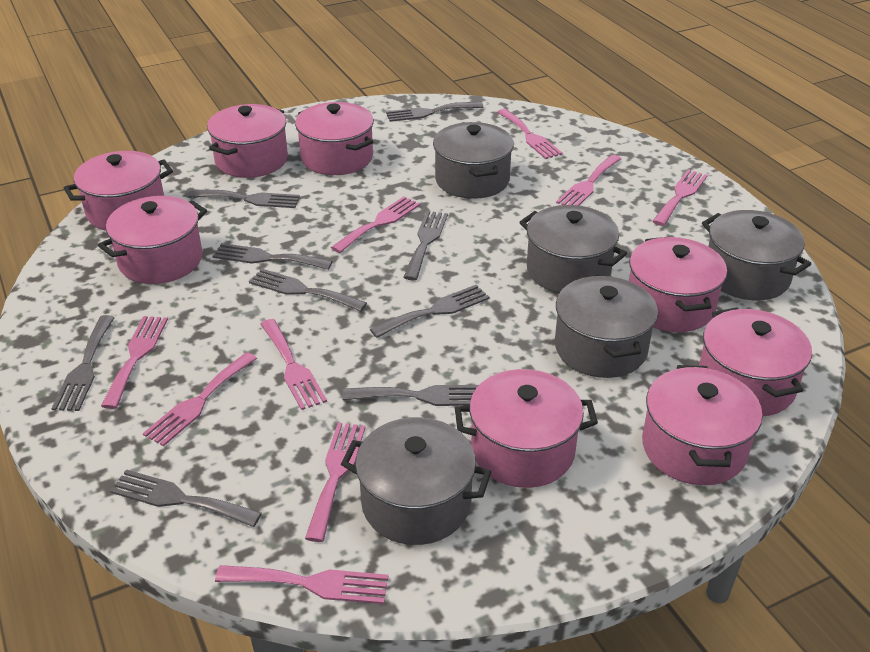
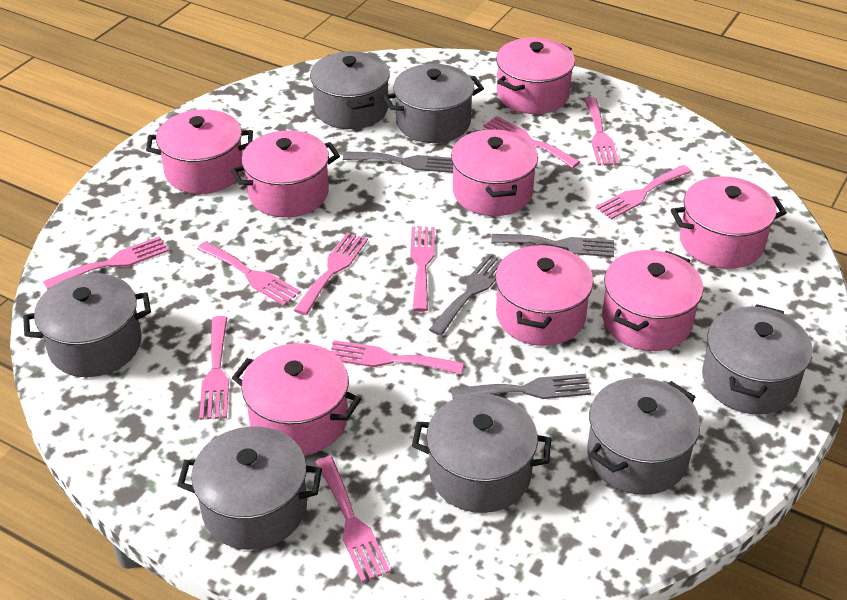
grey fork: 9 -> 4
grey pot: 5 -> 7
pink fork: 9 -> 10

